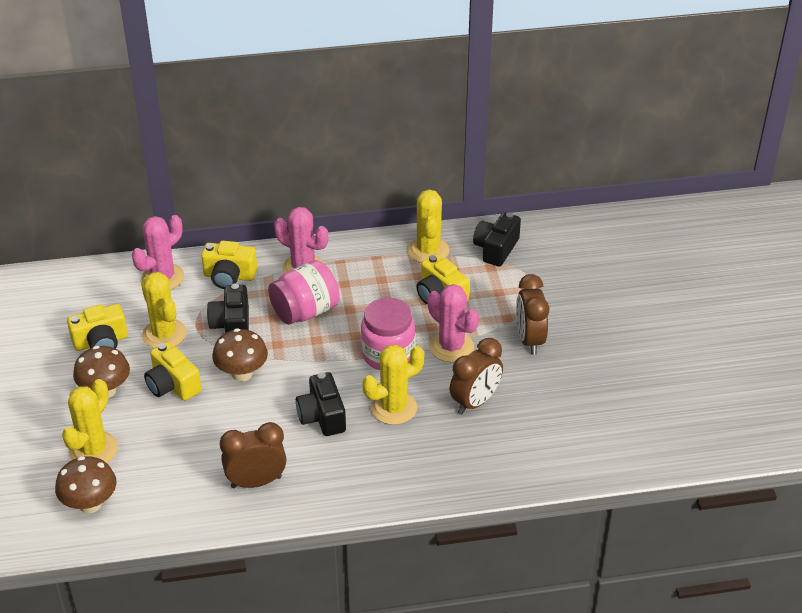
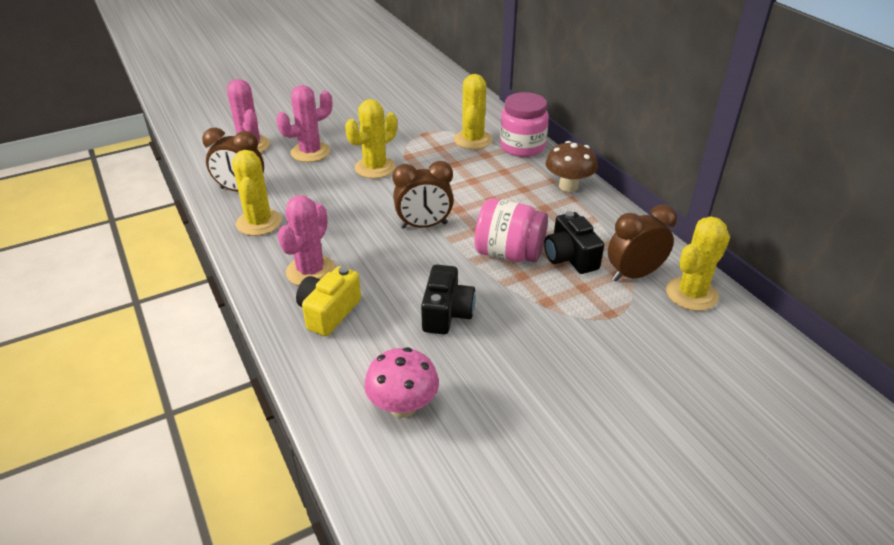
black camera: 3 -> 2
brown mushroom: 3 -> 1
pink mushroom: 0 -> 1
yellow camera: 4 -> 1

